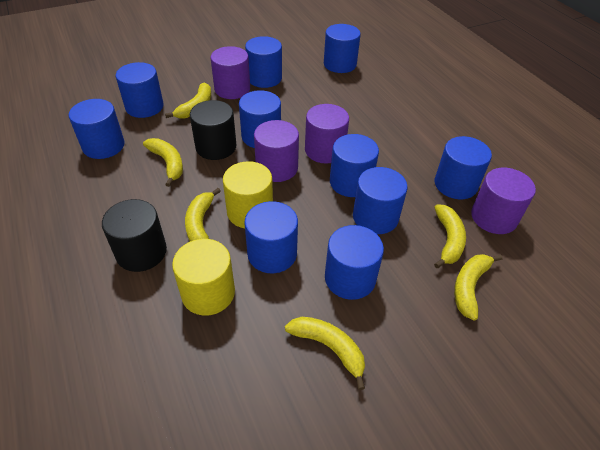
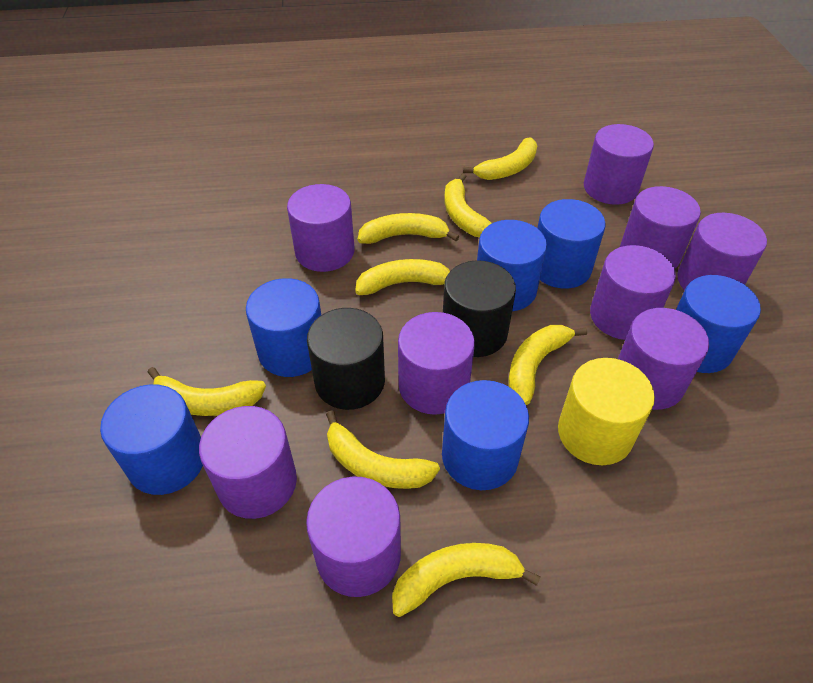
blue cylinder: 10 -> 6
purple cylinder: 4 -> 9
yellow banana: 6 -> 8
yellow cylinder: 2 -> 1

